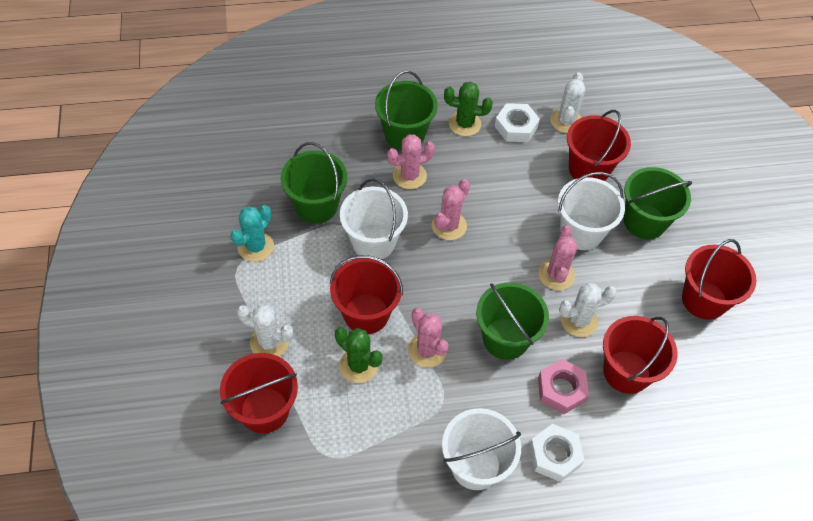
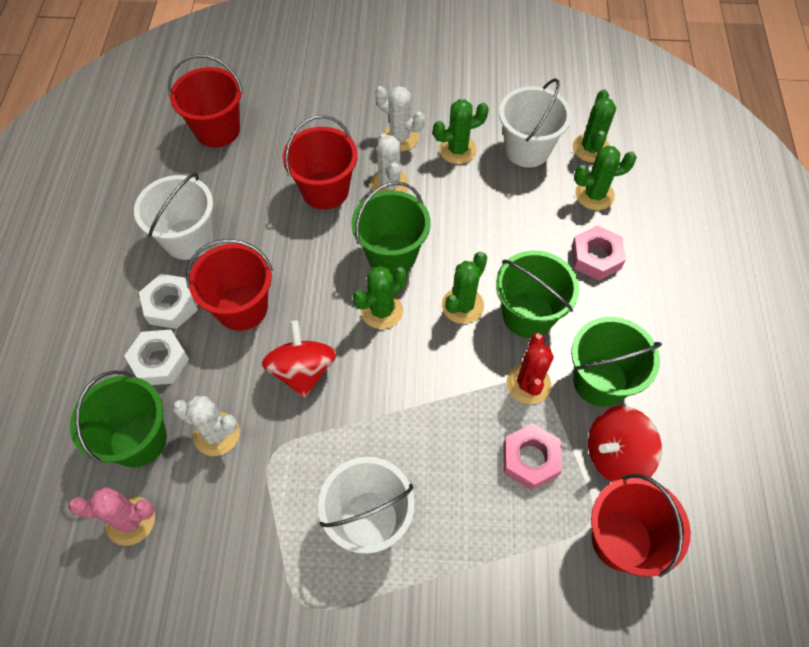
green cactus: 2 -> 5
pink cactus: 4 -> 1
pink nut: 1 -> 2
red bucket: 5 -> 4
red cactus: 0 -> 1
red spinning top: 0 -> 2
turquoise cactus: 1 -> 0

